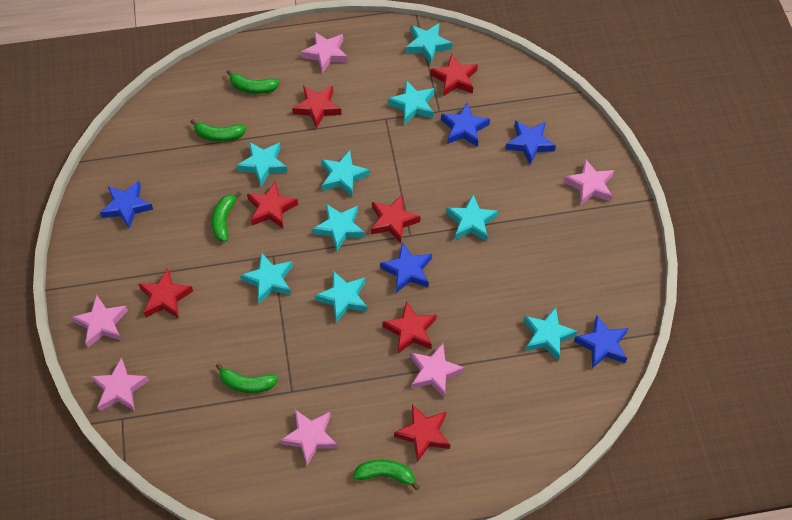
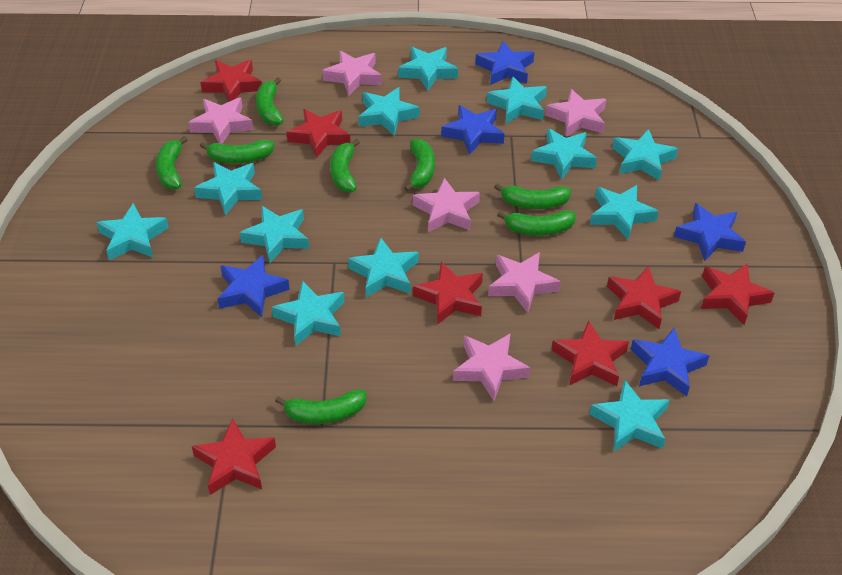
green banana: 5 -> 8
turquoise star: 9 -> 12

